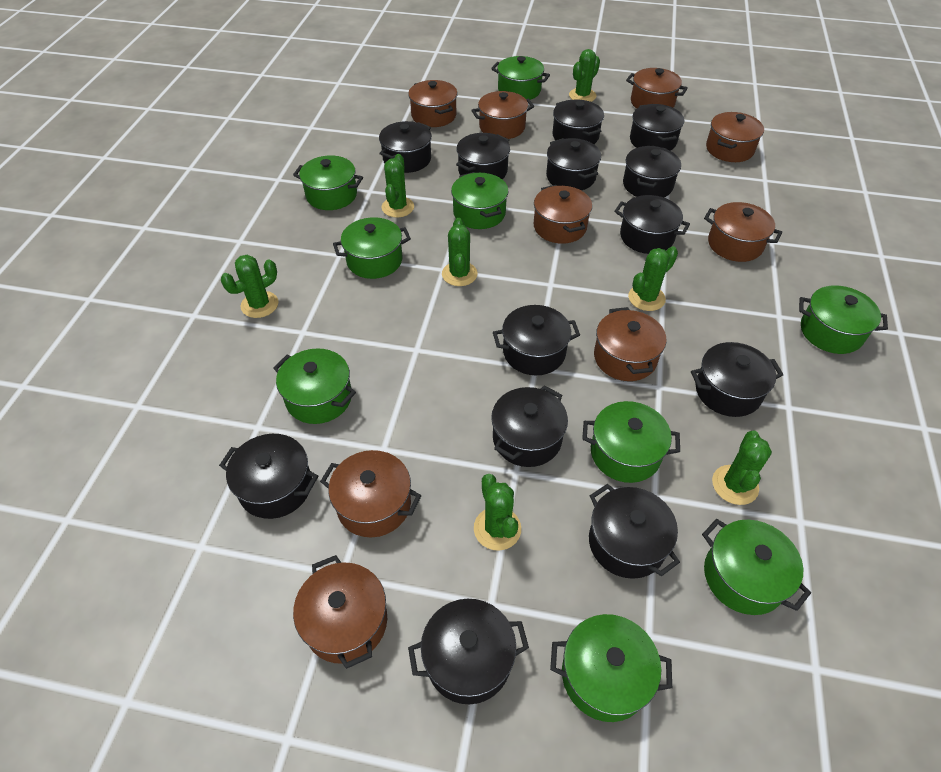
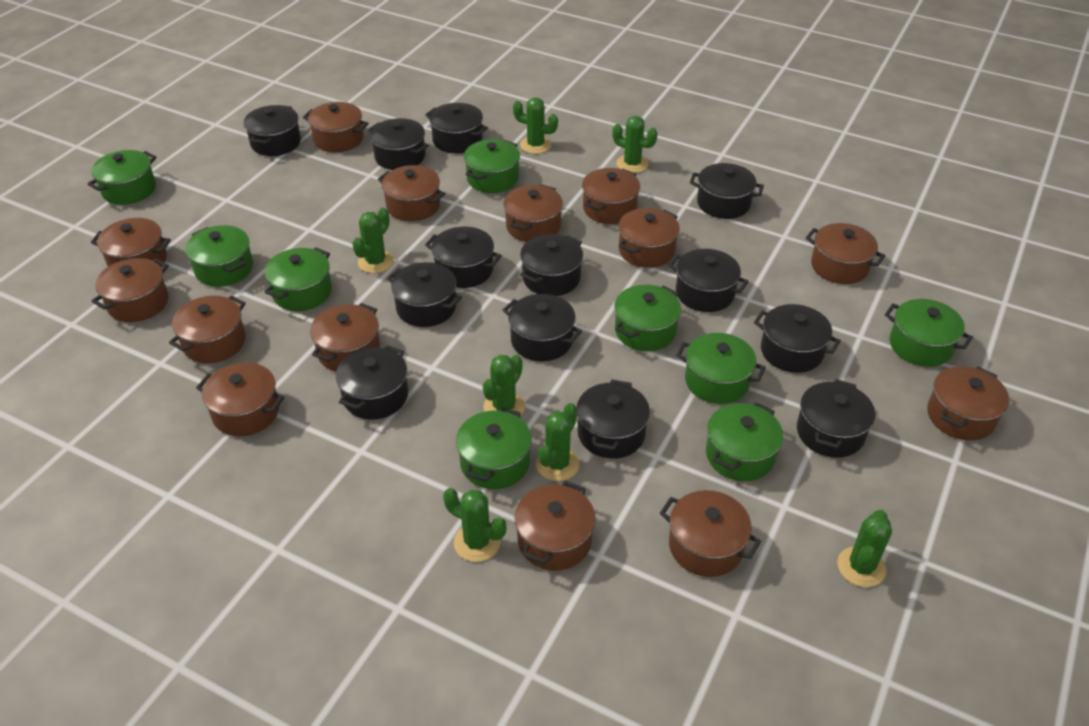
brown pot: 9 -> 14

